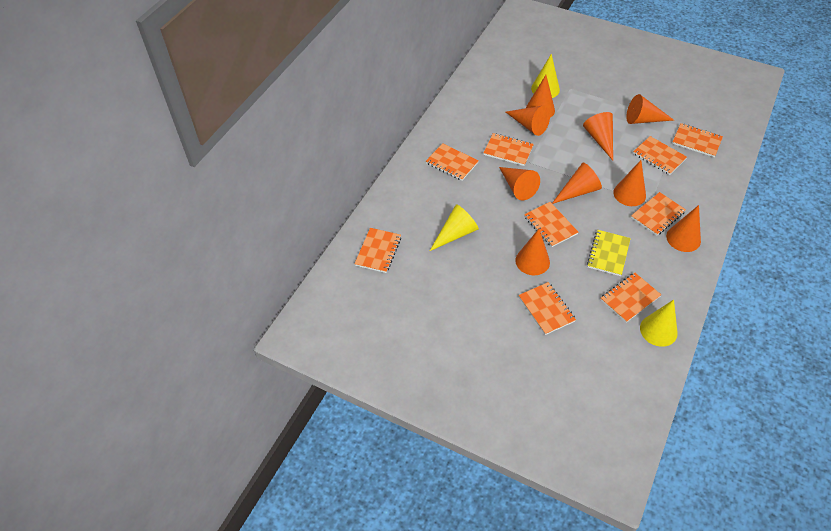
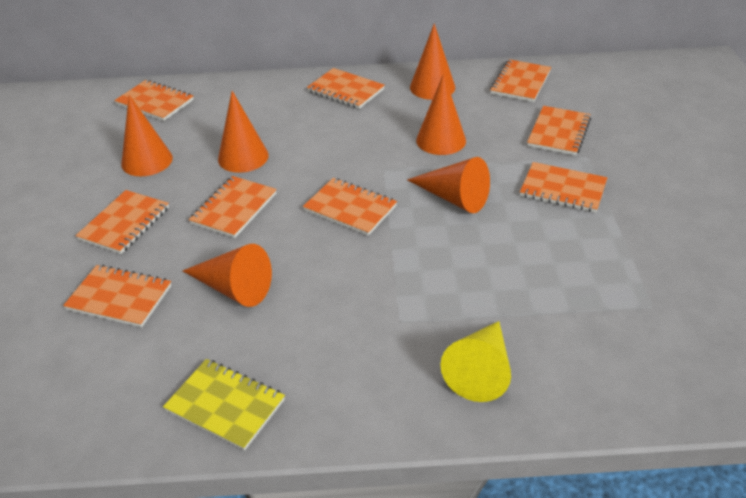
orange cone: 9 -> 6
yellow cone: 3 -> 1

